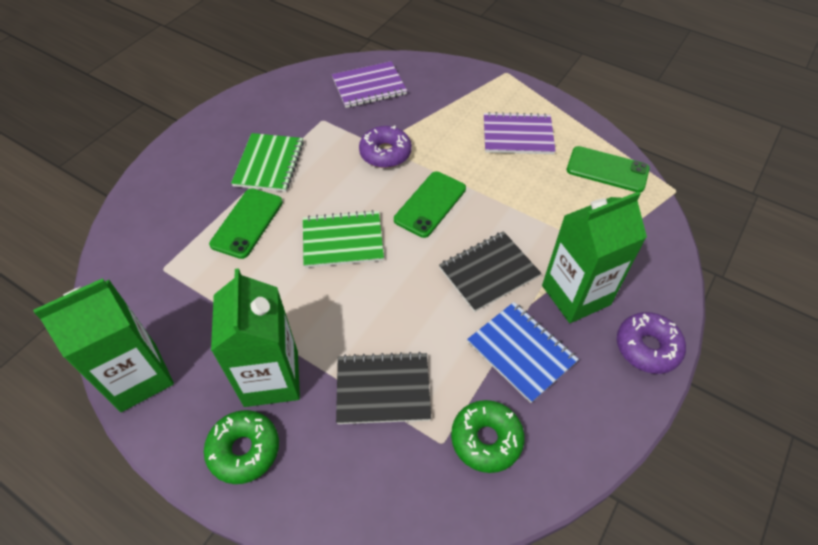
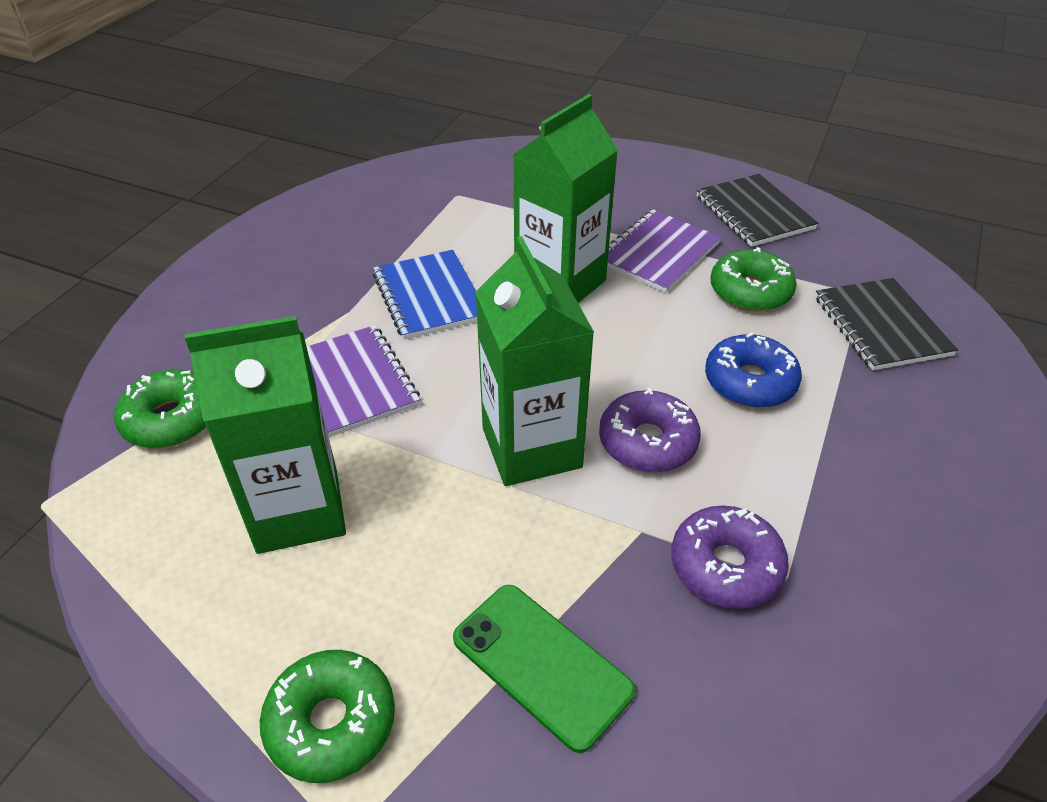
blue donut: 0 -> 1
green donut: 2 -> 3
green notebook: 2 -> 0
green phone: 3 -> 1

